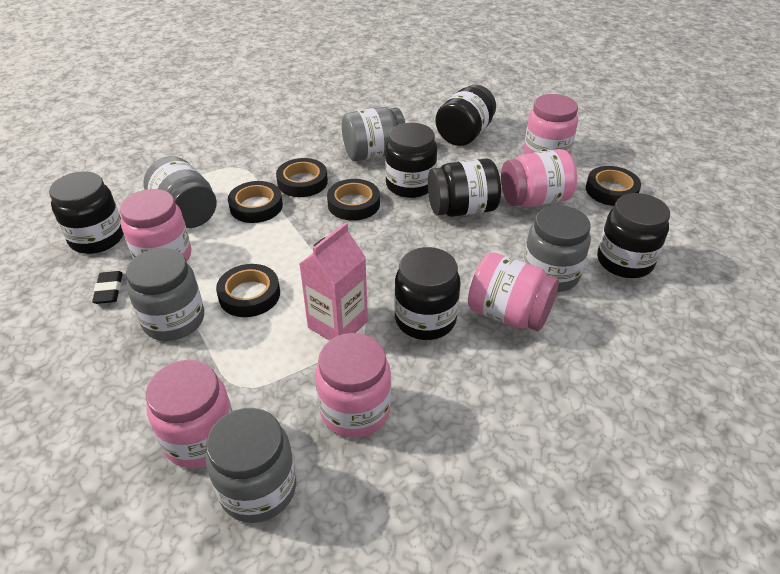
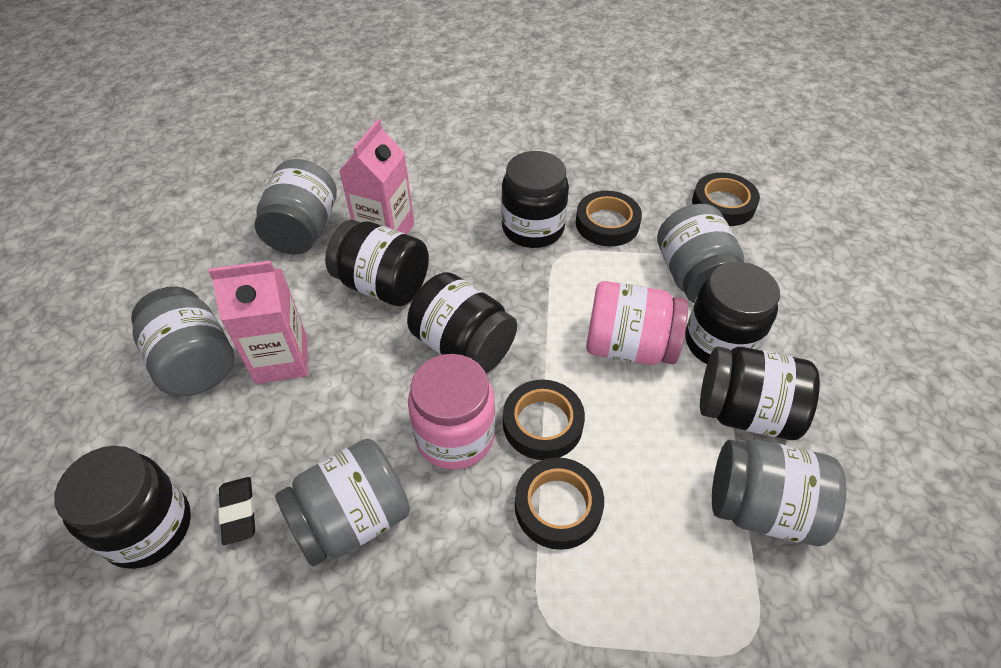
black tape: 5 -> 4
pink carton: 1 -> 2
pink jar: 6 -> 2

